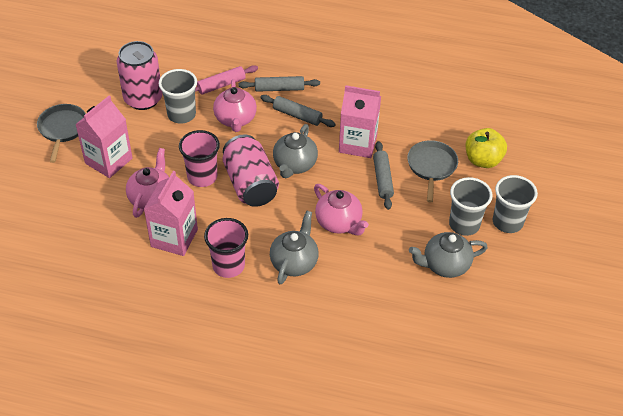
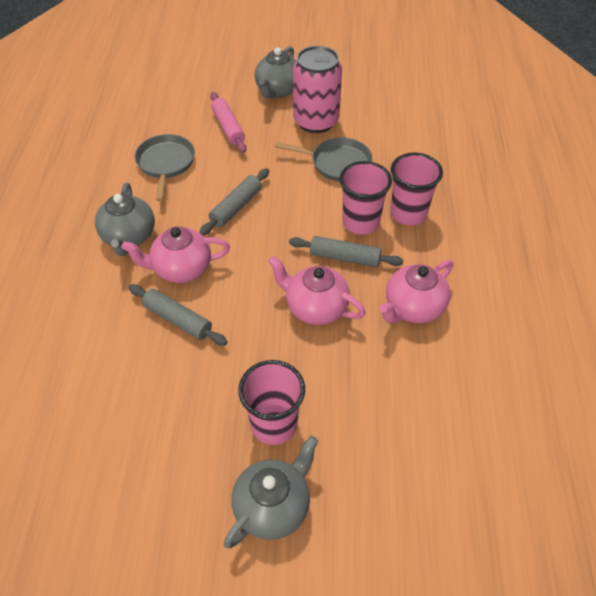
grey cup: 3 -> 0
pink can: 2 -> 1
pink carton: 3 -> 0
pink cup: 2 -> 3
yellow apple: 1 -> 0

